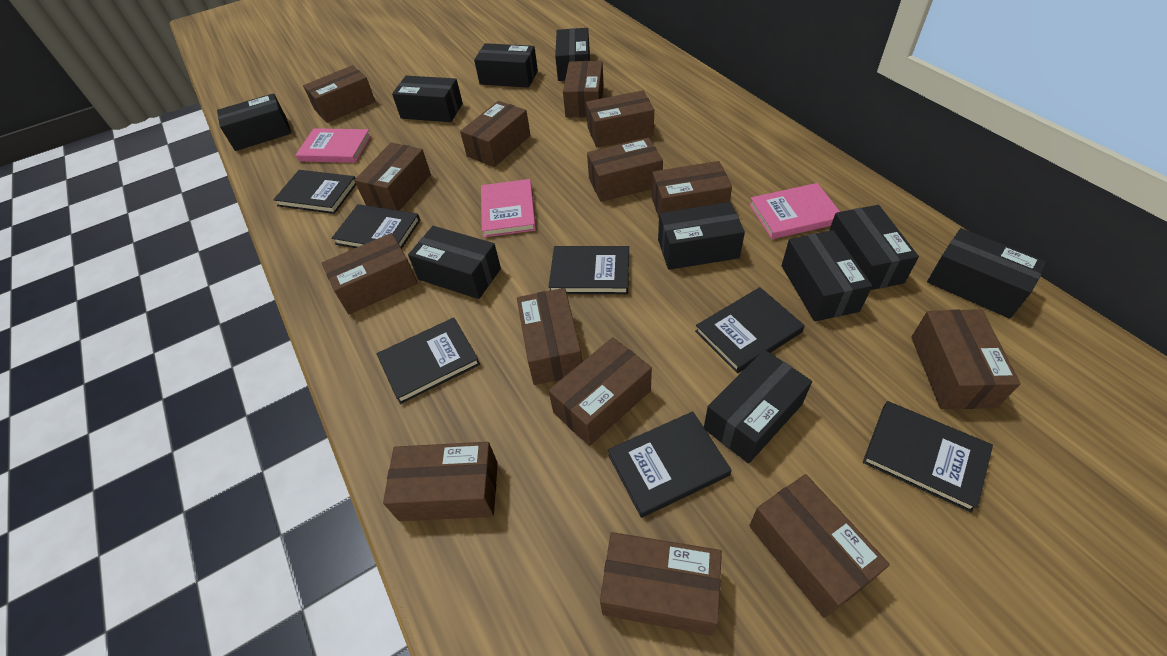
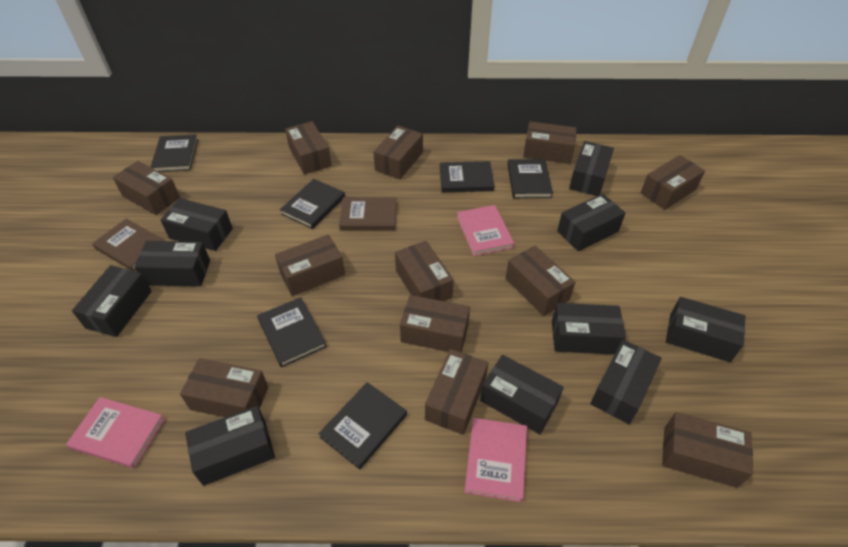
black book: 7 -> 6
brown book: 0 -> 2
brown box: 14 -> 12

